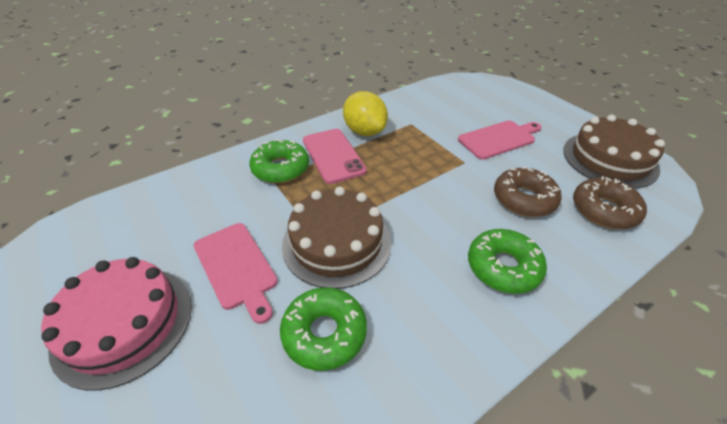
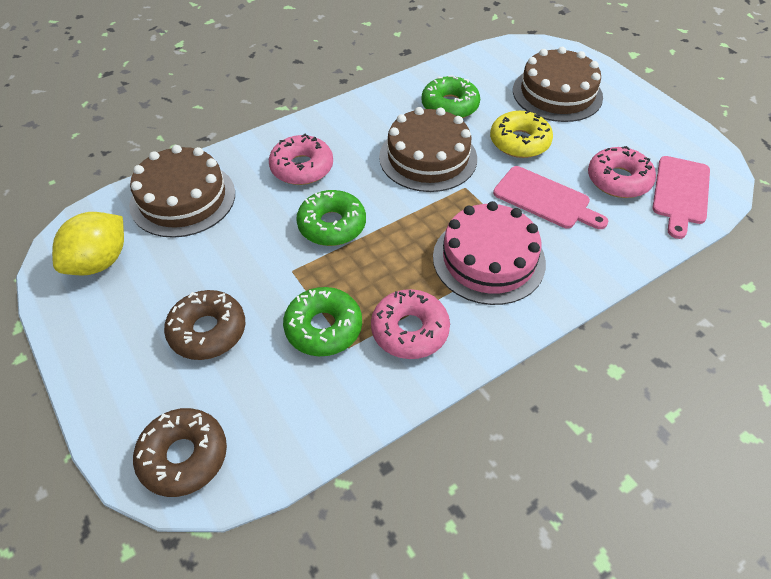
brown cake: 2 -> 3
pink donut: 0 -> 3
pink phone: 1 -> 0
yellow donut: 0 -> 1

